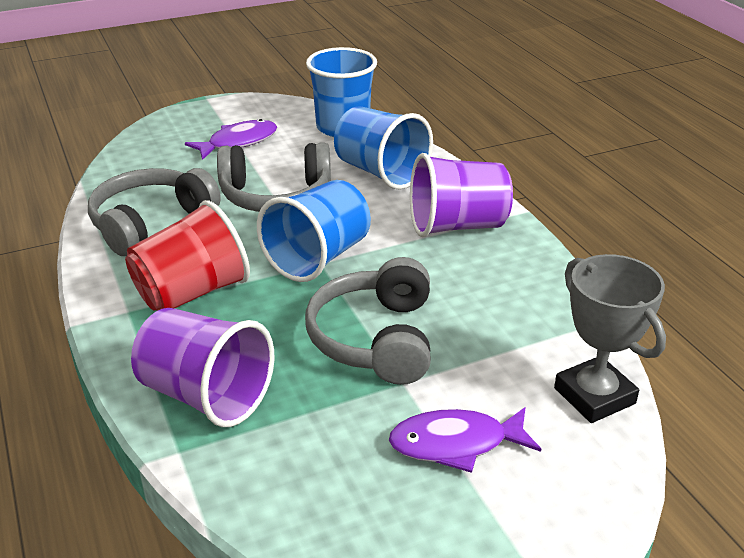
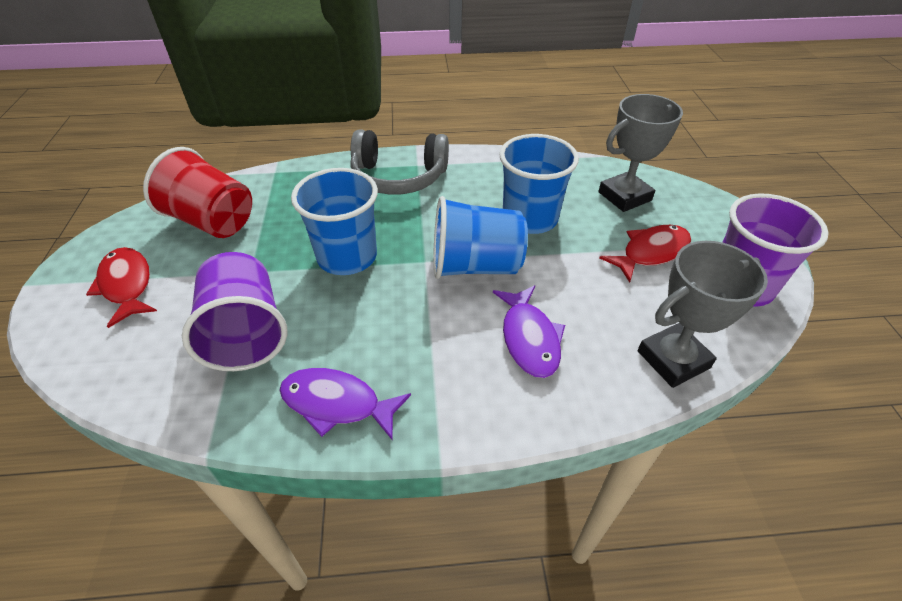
grey headphones: 3 -> 1
grey trophy: 1 -> 2
red fish: 0 -> 2

